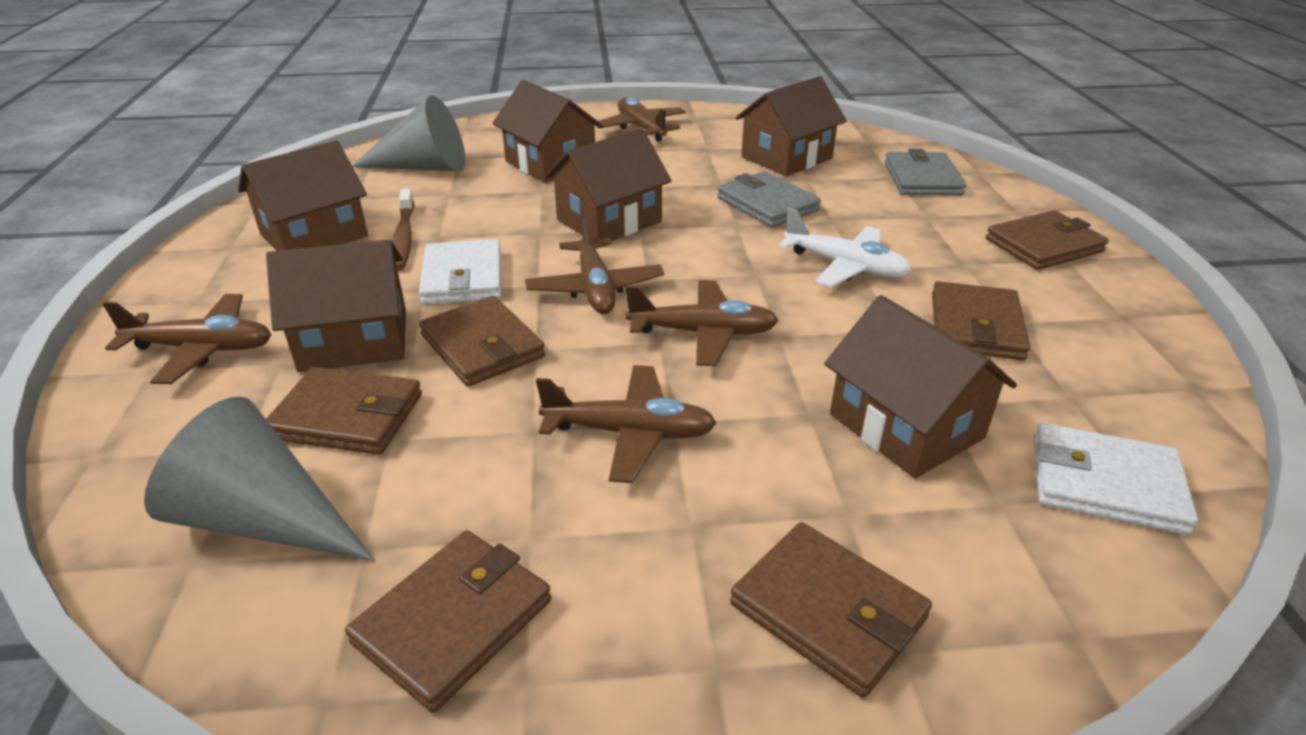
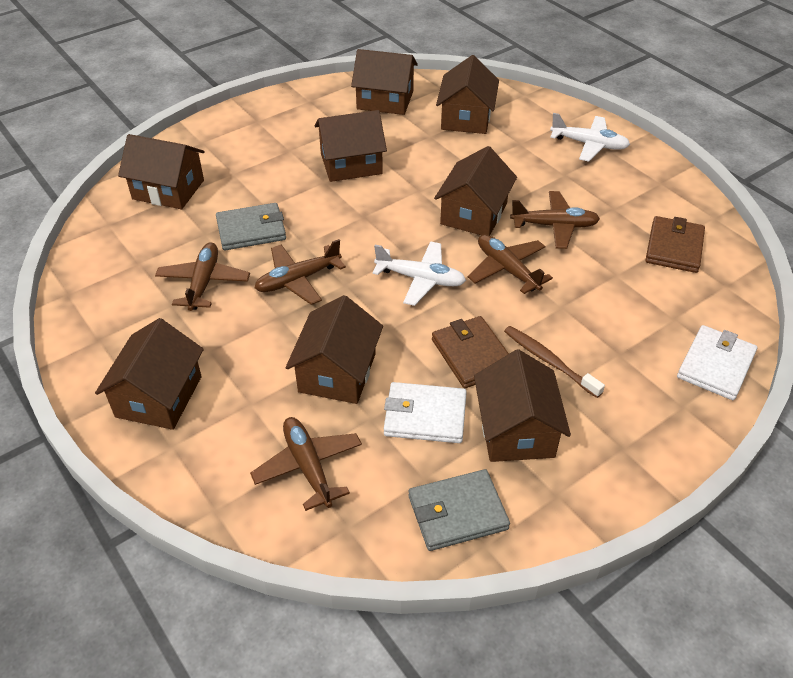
brown house: 6 -> 8
brown wallet: 6 -> 2
grey cone: 2 -> 0
white plane: 1 -> 2

